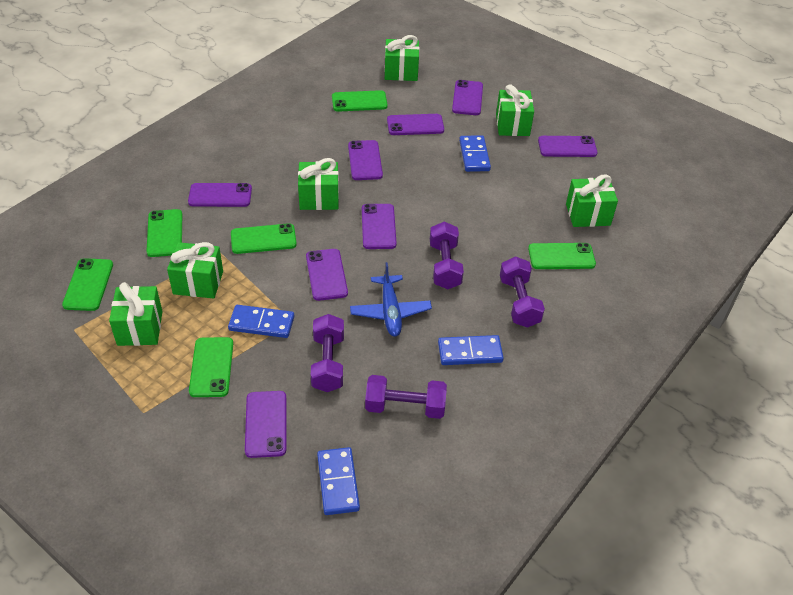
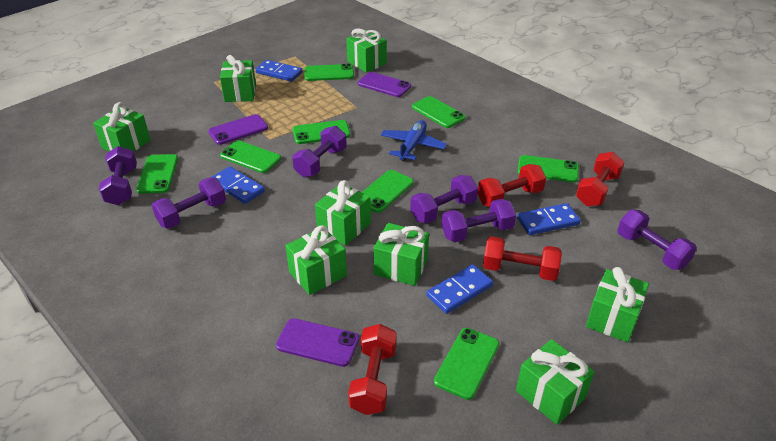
green gift: 6 -> 8
green phone: 6 -> 8
purple dumbbell: 4 -> 6
purple phone: 8 -> 3
red dumbbell: 0 -> 4

